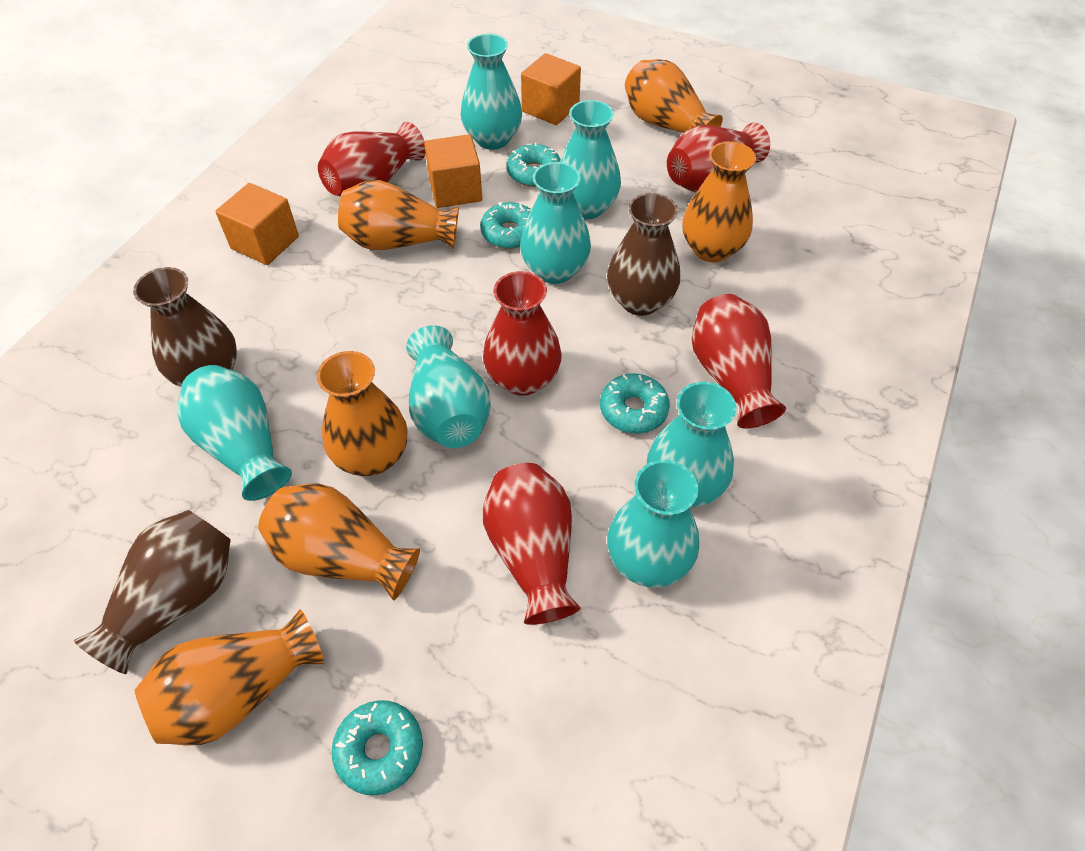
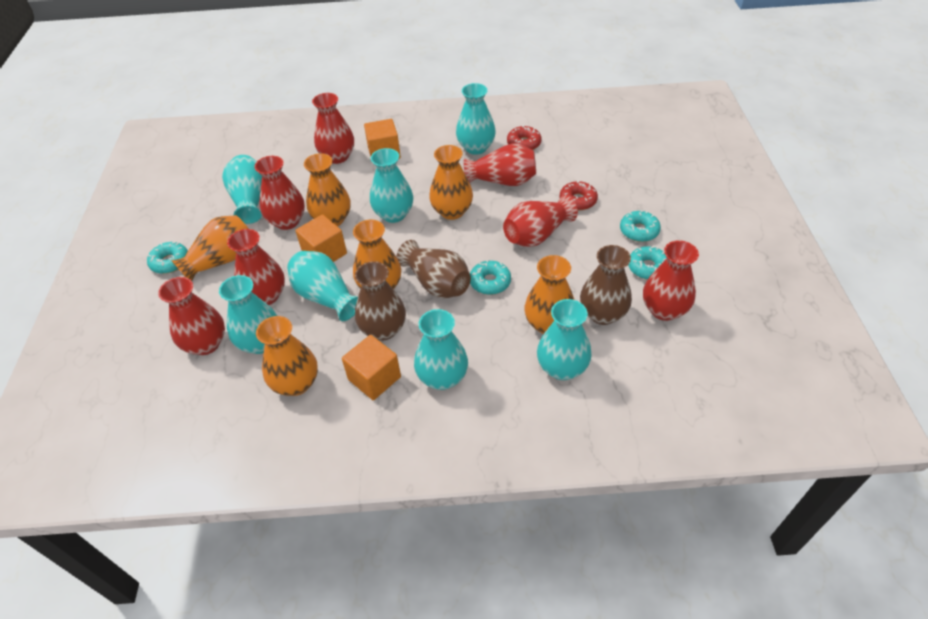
red donut: 0 -> 2
red vase: 5 -> 7

